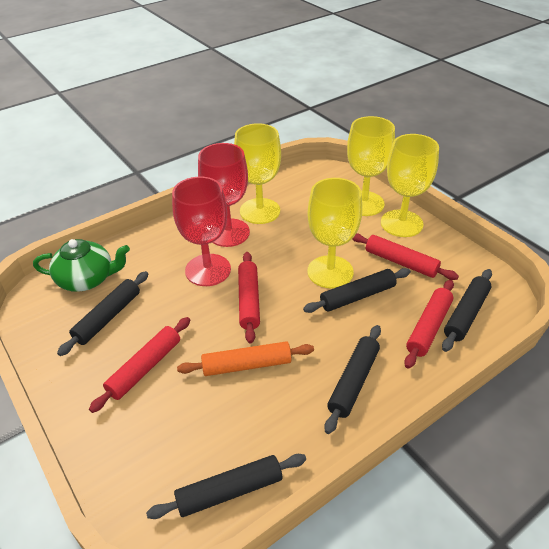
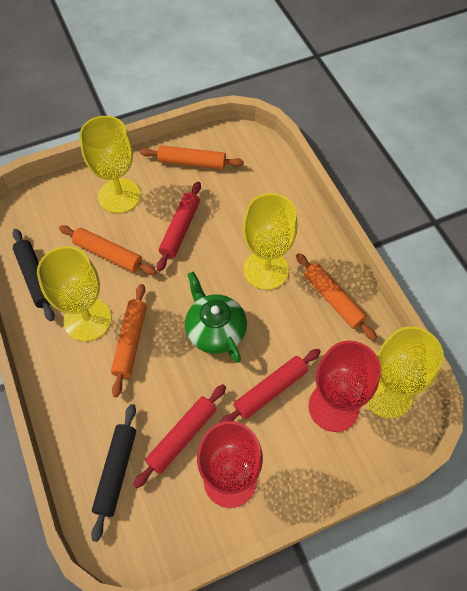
black rolling pin: 5 -> 2
orange rolling pin: 1 -> 4
red rolling pin: 4 -> 3

